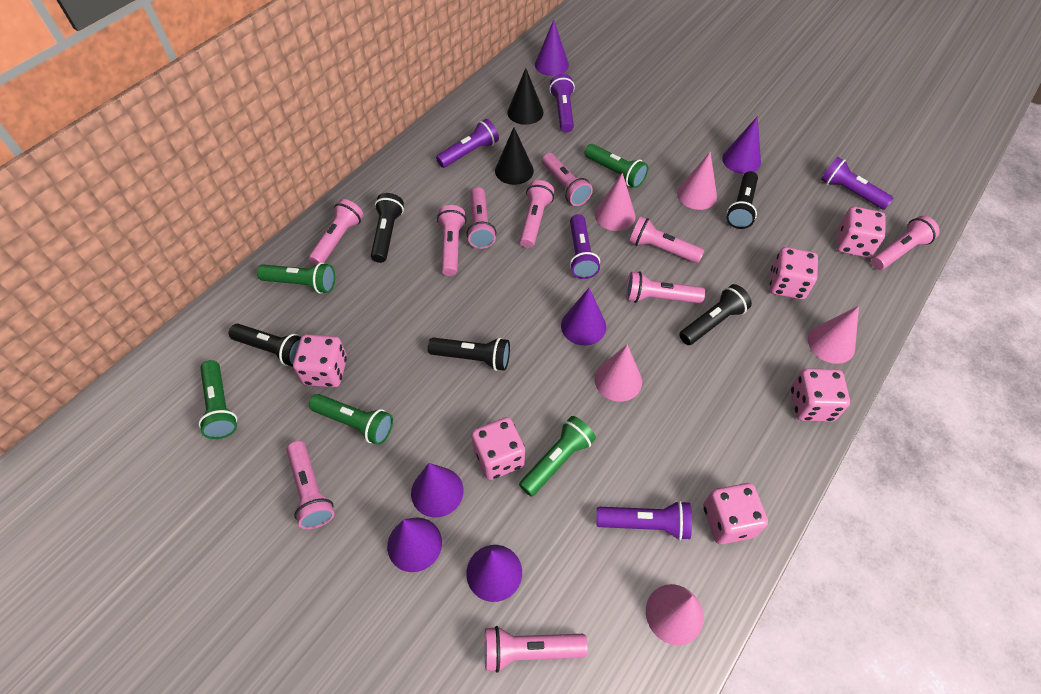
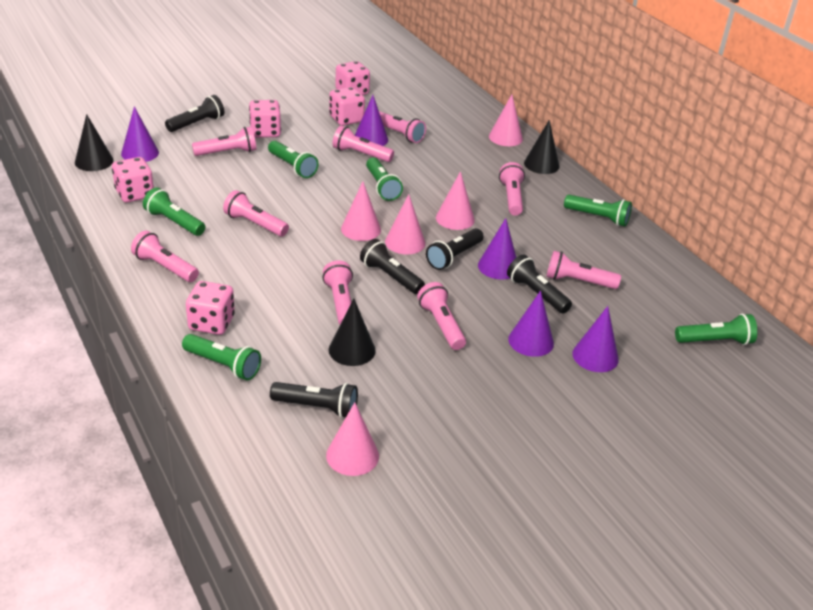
black cone: 2 -> 3
green flashlight: 5 -> 6
pink dice: 6 -> 5
pink flashlight: 10 -> 9
purple cone: 6 -> 5
purple flashlight: 5 -> 0

